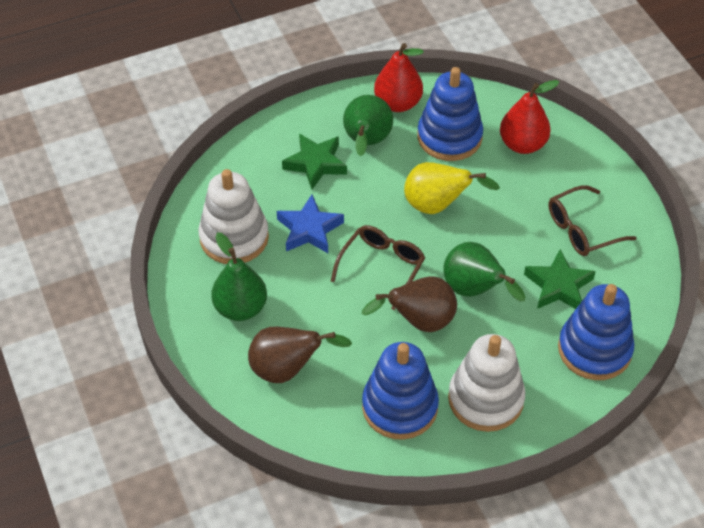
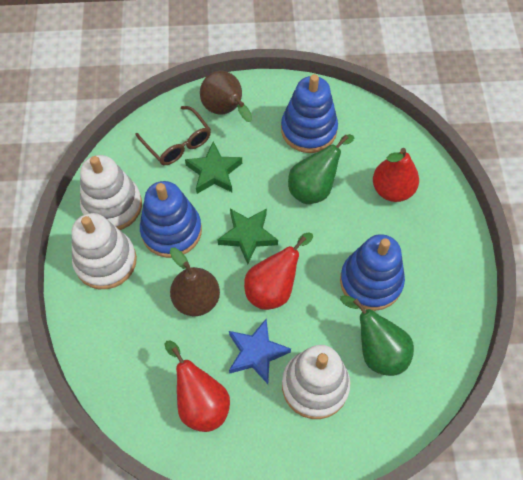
brown glasses: 2 -> 1
green pear: 3 -> 2
red pear: 2 -> 3
white stacking toy: 2 -> 3
yellow pear: 1 -> 0

